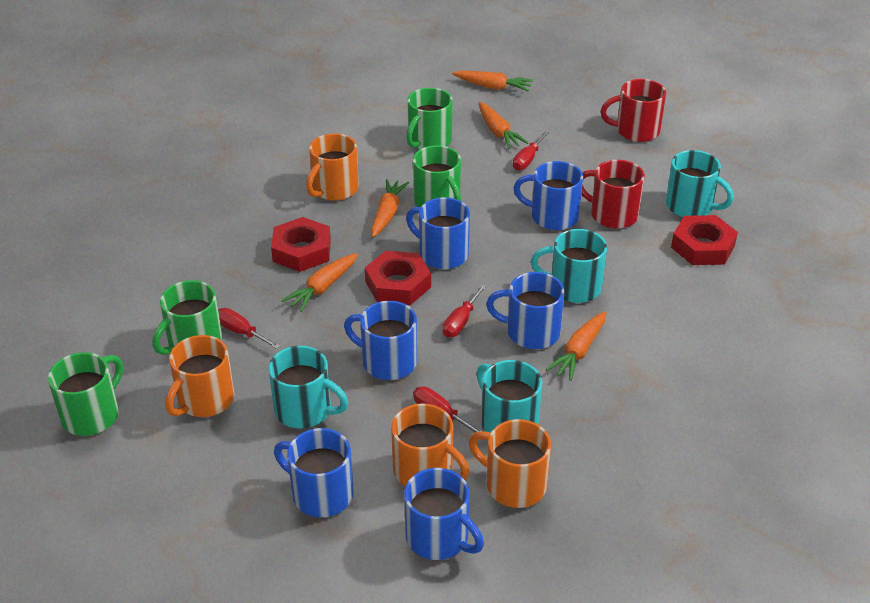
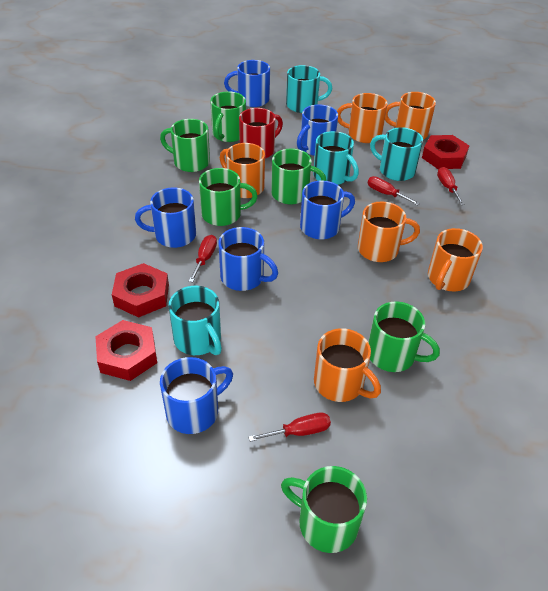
green mug: 4 -> 6
orange carrot: 5 -> 0
orange mug: 4 -> 6
red mug: 2 -> 1

